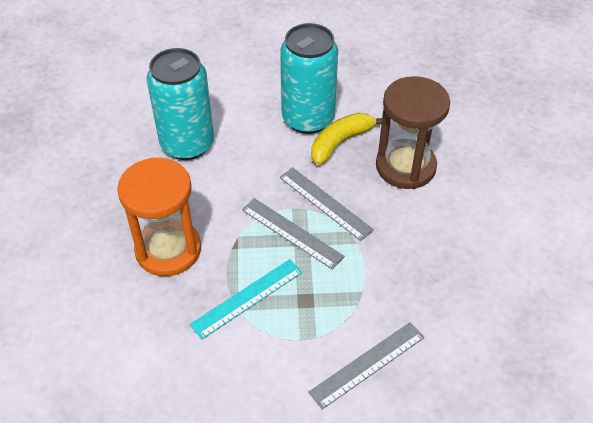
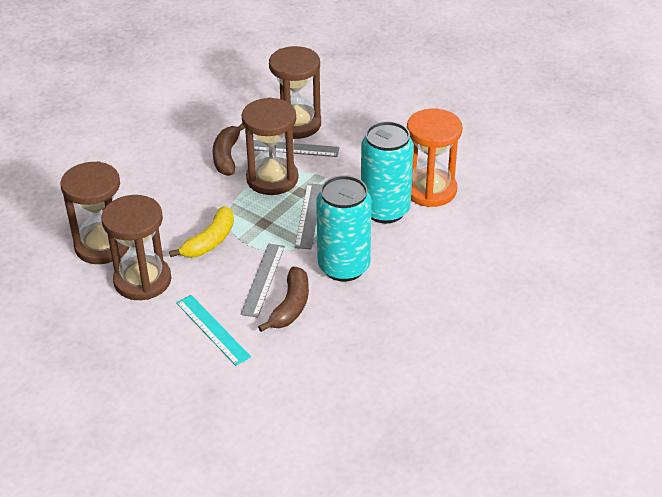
brown banana: 0 -> 2
brown hourglass: 1 -> 4

